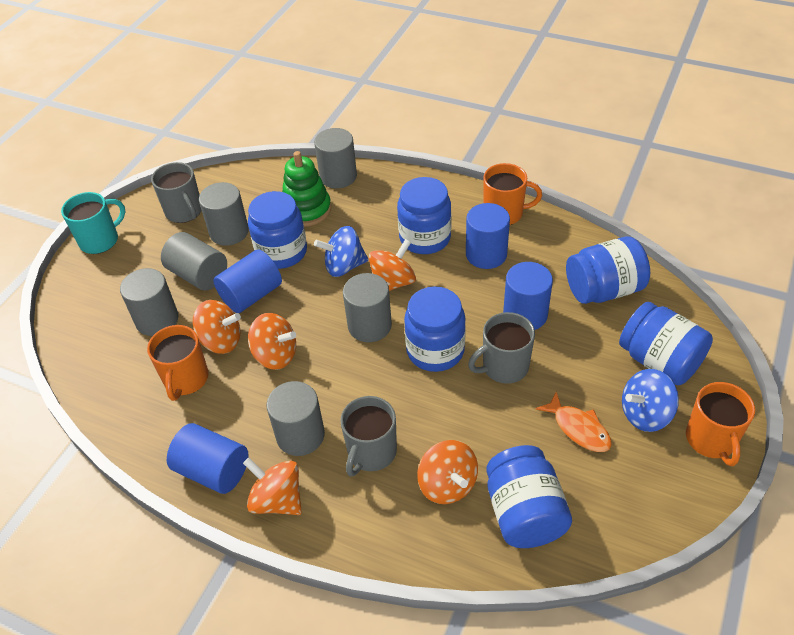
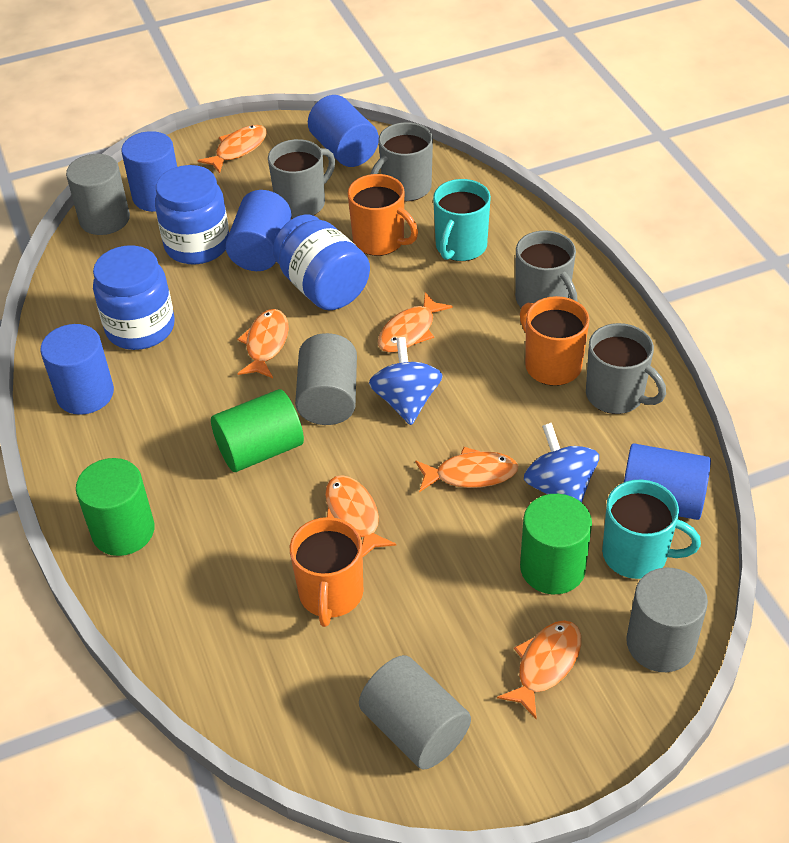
blue cylinder: 4 -> 5
blue jar: 6 -> 3
green cylinder: 0 -> 3
green stacking toy: 1 -> 0
grey cylinder: 6 -> 4
grey mug: 3 -> 4
orange fish: 1 -> 6
orange spinning top: 5 -> 0
turquoise mug: 1 -> 2

